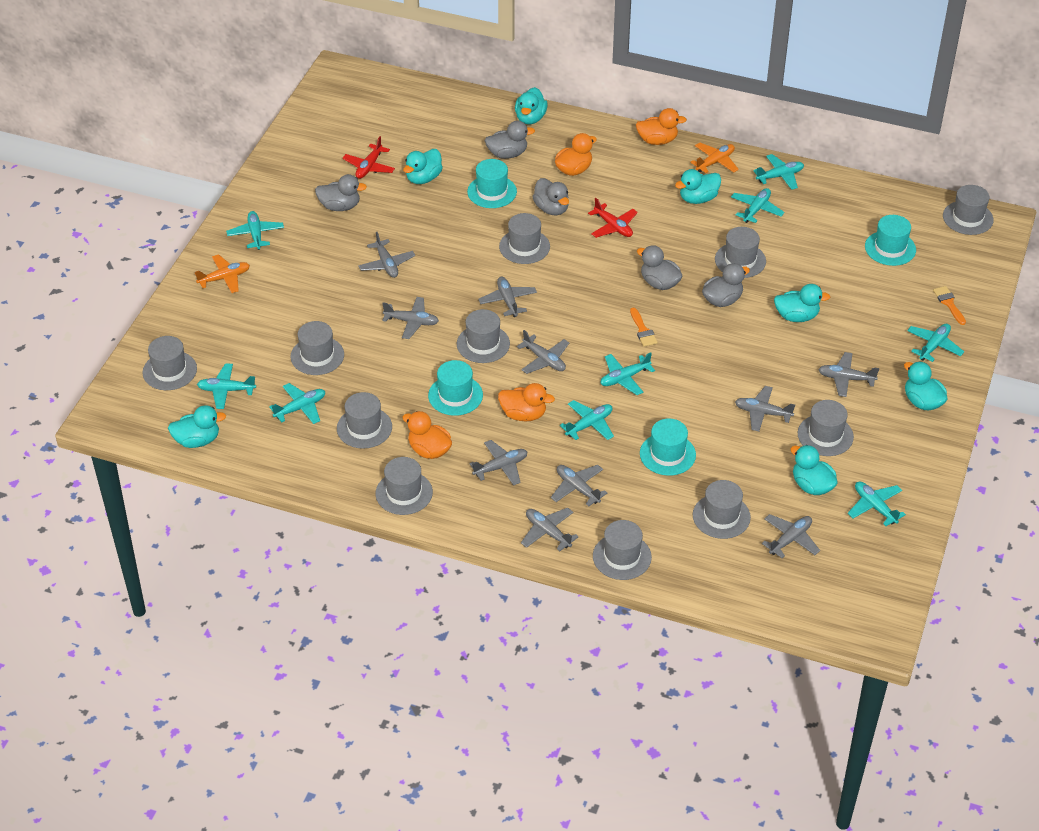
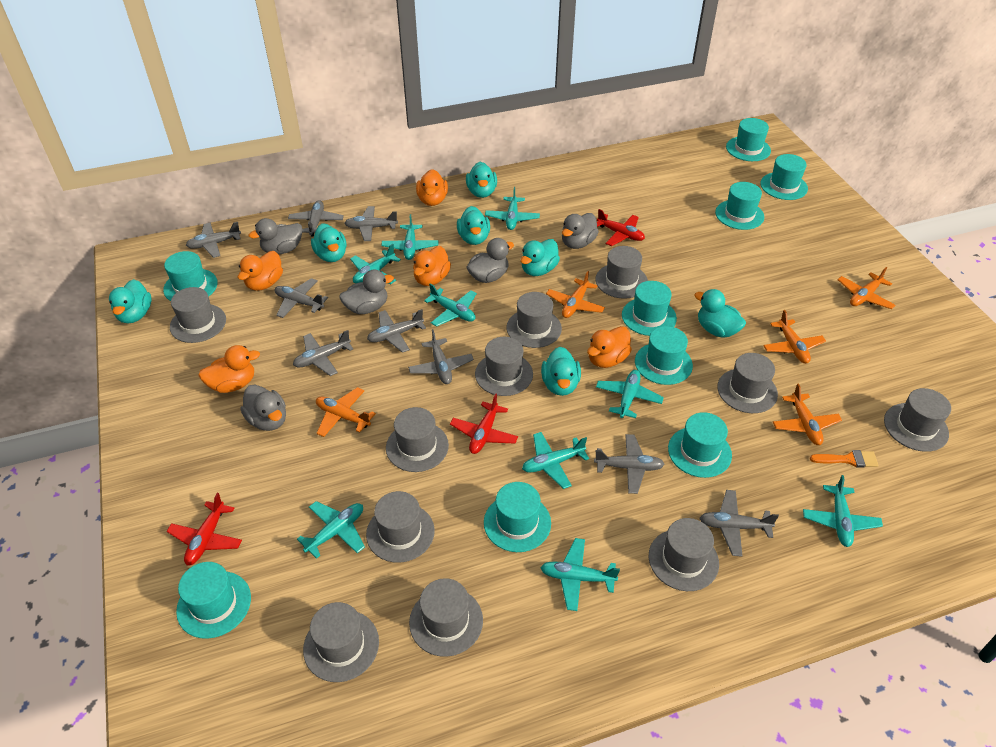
grey plane: 10 -> 9
orange brush: 2 -> 1
orange duck: 4 -> 5
orange plane: 2 -> 5
red plane: 2 -> 3
turquoise hat: 4 -> 9

